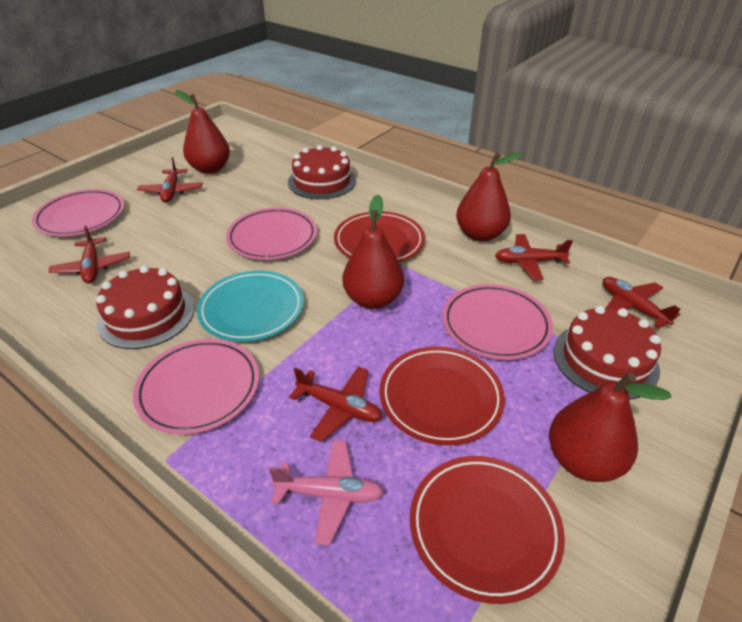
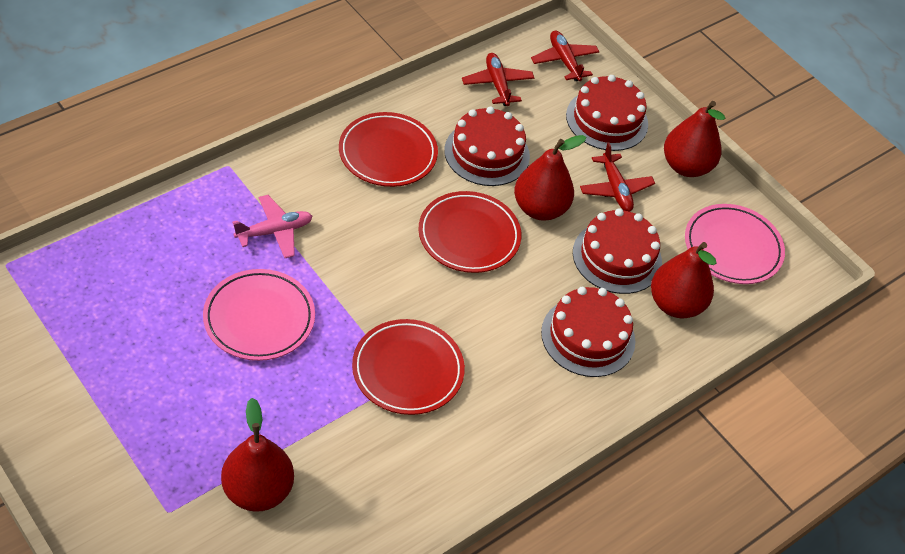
pink plate: 4 -> 2
red cake: 3 -> 4
red plane: 5 -> 3
turquoise plate: 1 -> 0

